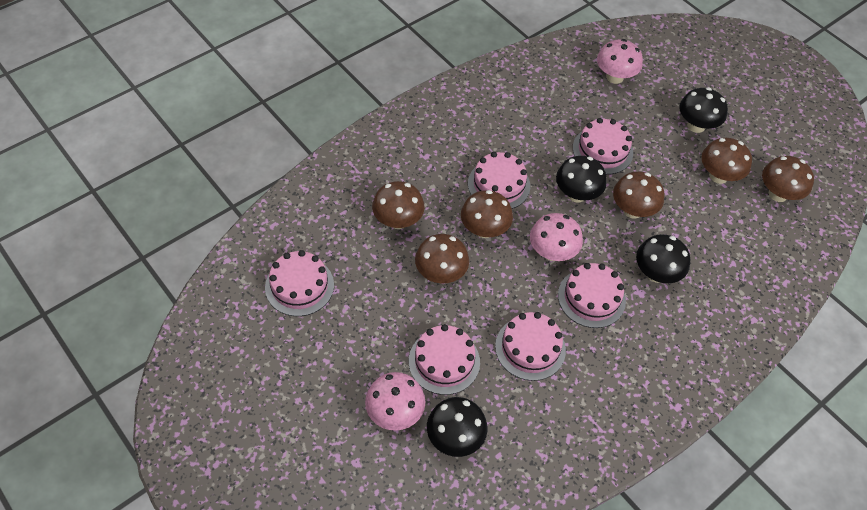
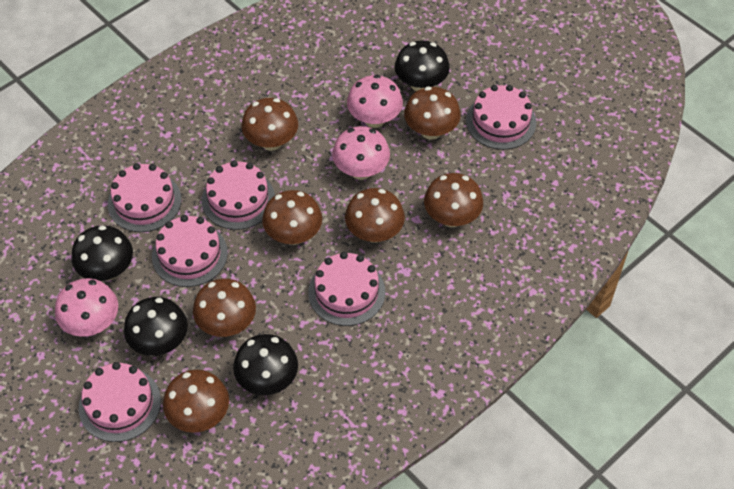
brown mushroom: 6 -> 7

